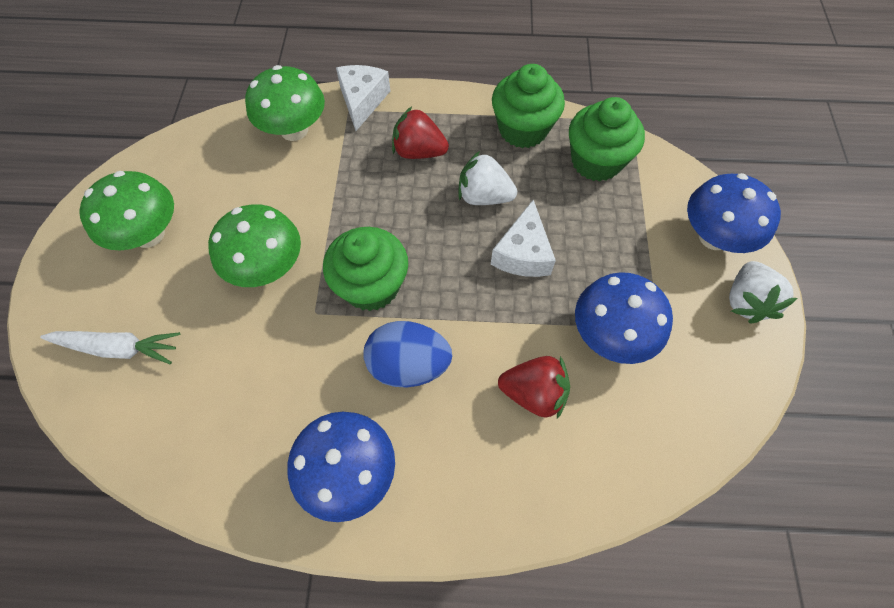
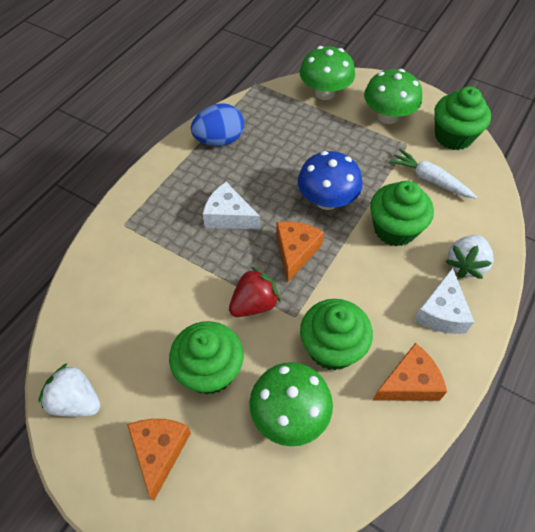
blue mushroom: 3 -> 1
green cupcake: 3 -> 4
orange cheese: 0 -> 3
red strawberry: 2 -> 1

